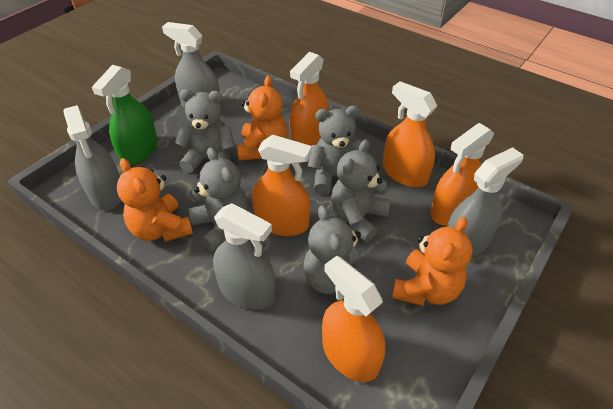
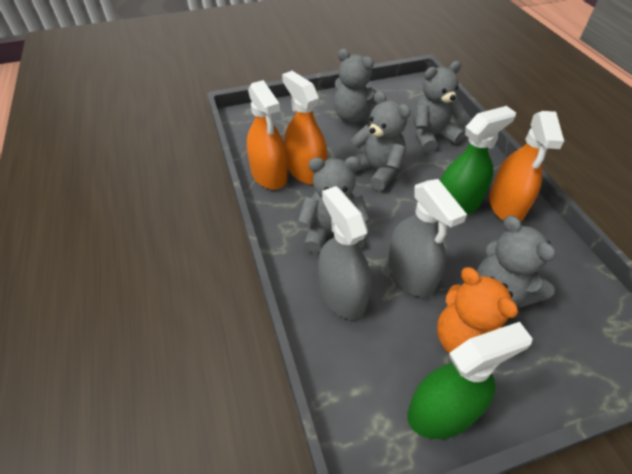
green spray bottle: 1 -> 2
grey spray bottle: 4 -> 2
orange spray bottle: 5 -> 3
orange teddy bear: 3 -> 1

